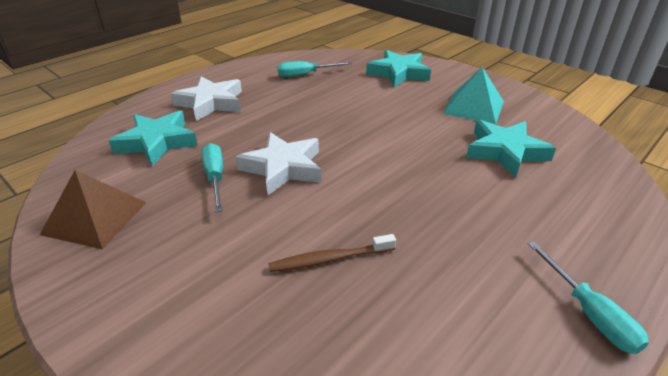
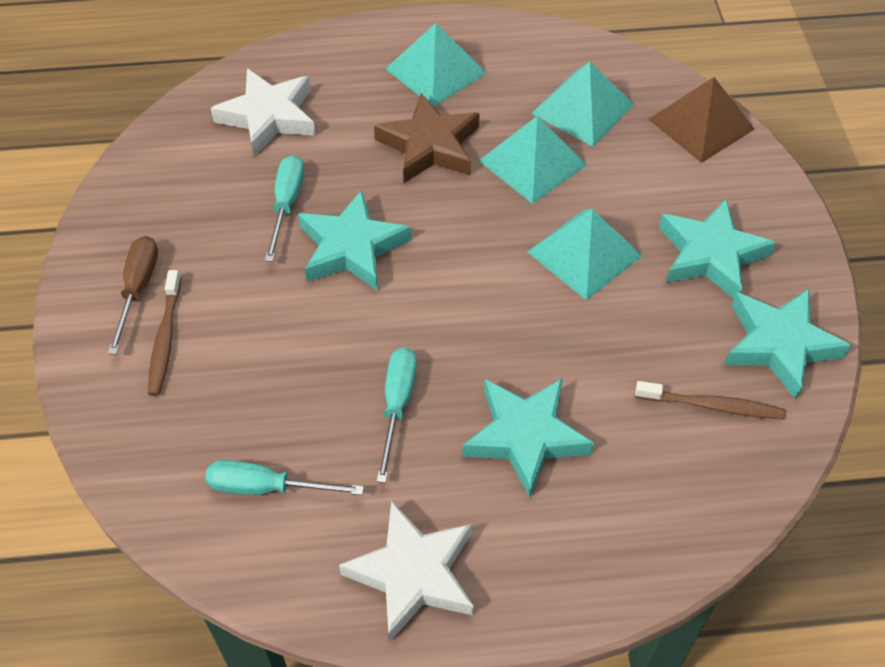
brown screwdriver: 0 -> 1
brown star: 0 -> 1
brown toothbrush: 1 -> 2
turquoise pyramid: 1 -> 4
turquoise star: 3 -> 4

